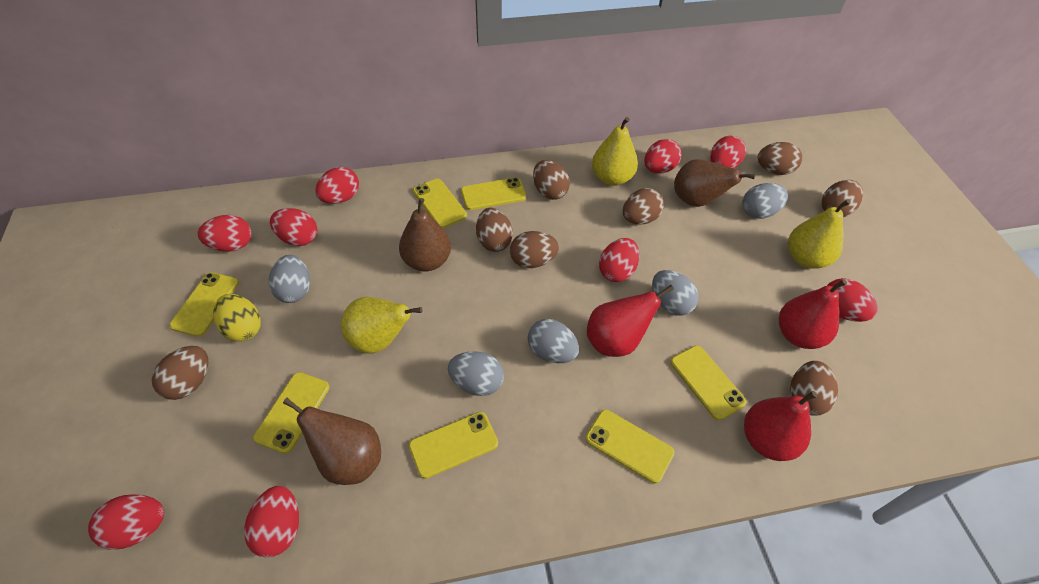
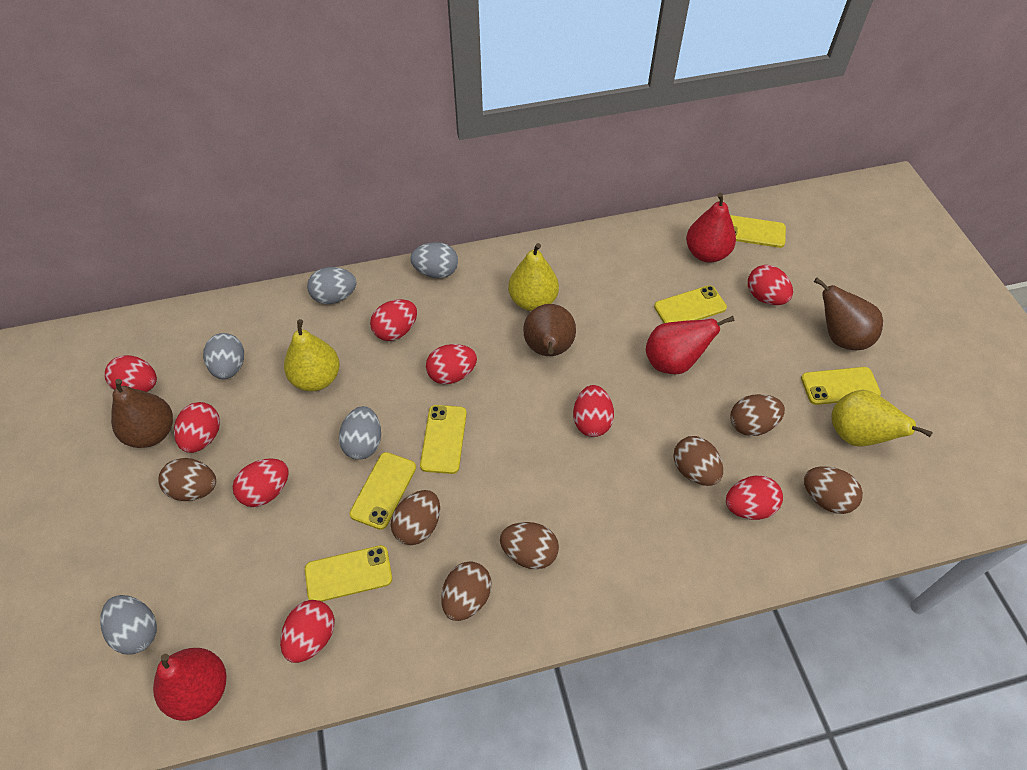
brown egg: 8 -> 7
yellow egg: 1 -> 0
yellow phone: 7 -> 6

